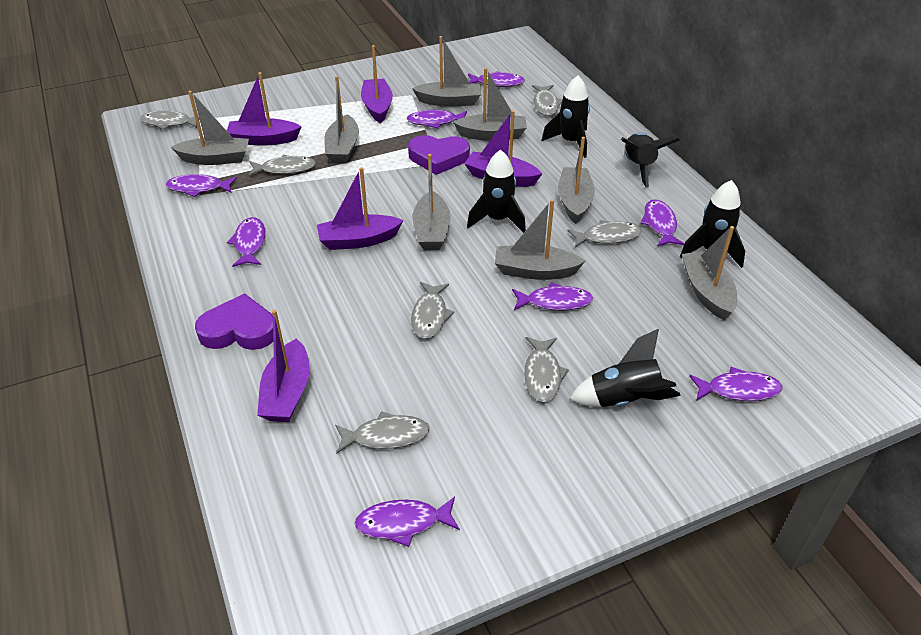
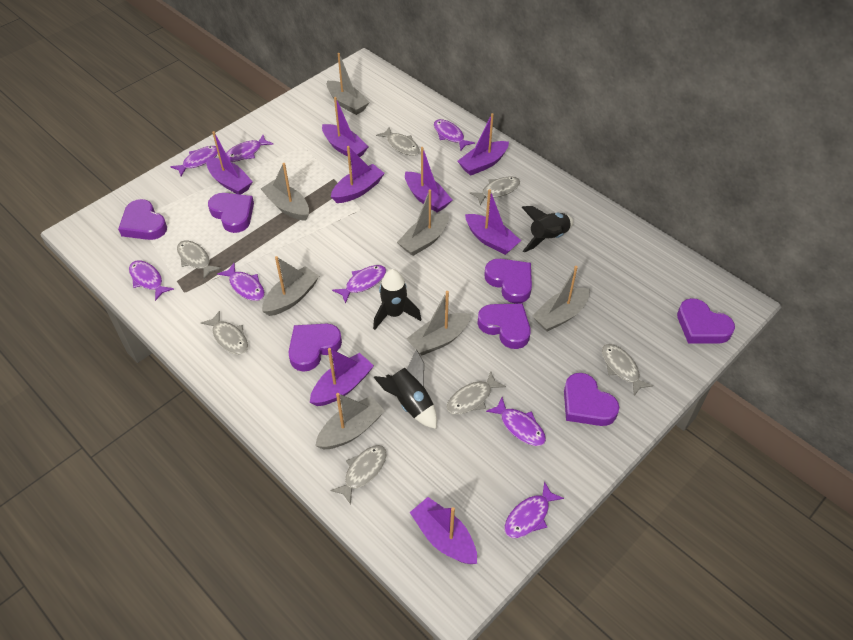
black rocket: 5 -> 3
grey boat: 8 -> 7
purple boat: 5 -> 8
purple heart: 2 -> 7

